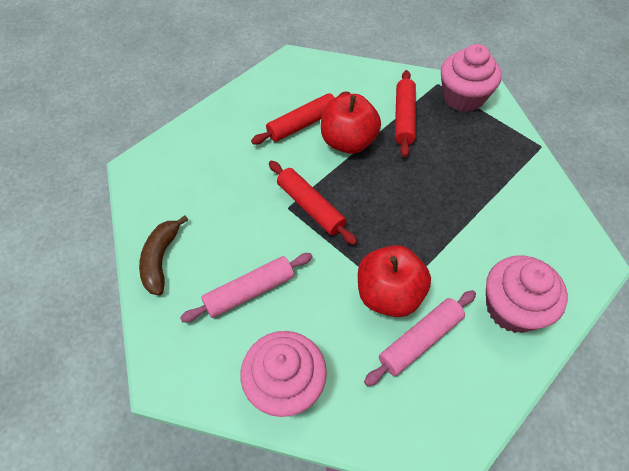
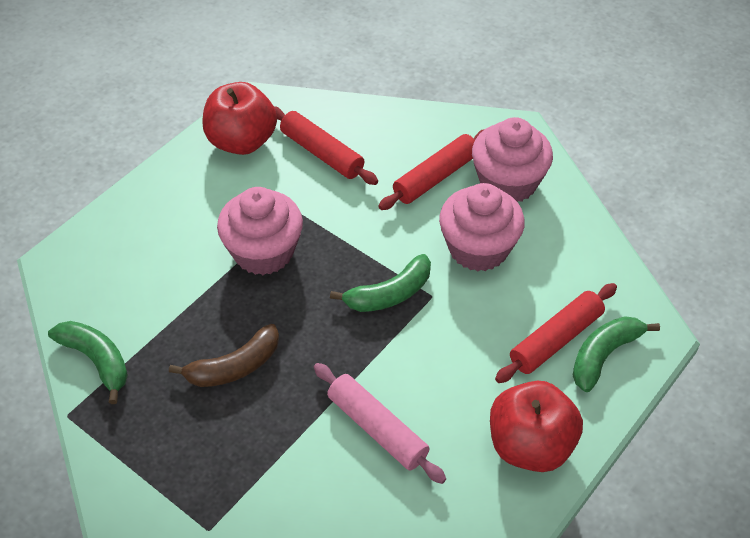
green banana: 0 -> 3
pink rolling pin: 2 -> 1

